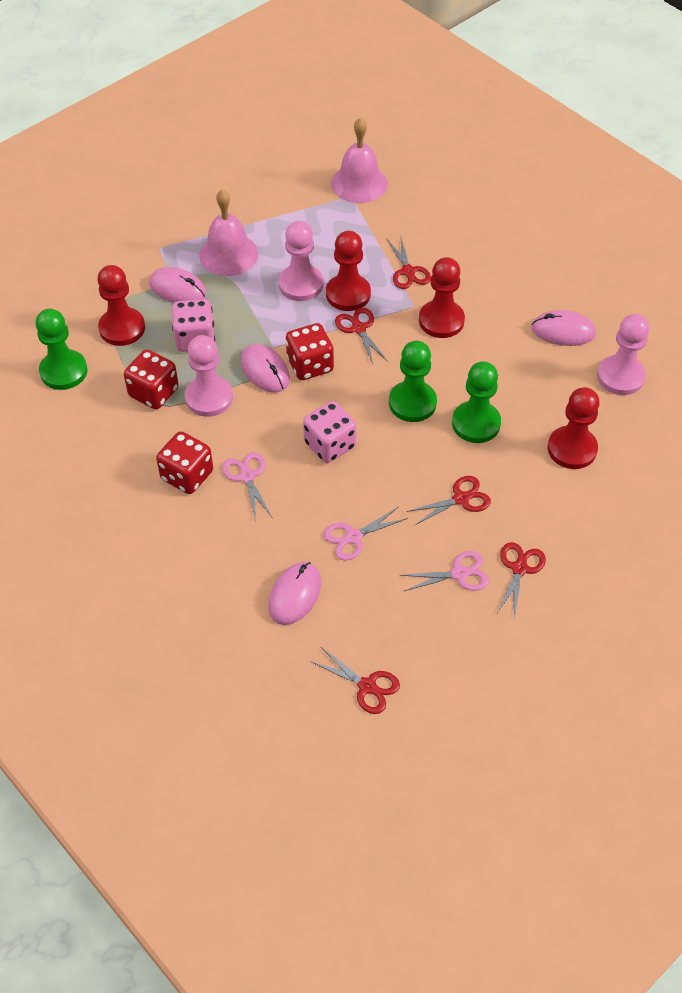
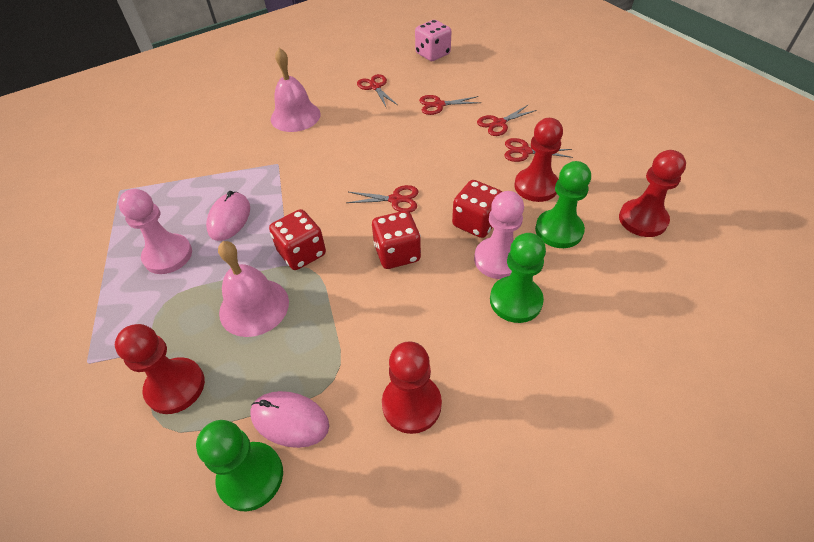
pink dice: 2 -> 1
pink mouse: 4 -> 2
pink pawn: 3 -> 2
pink scissors: 3 -> 0

